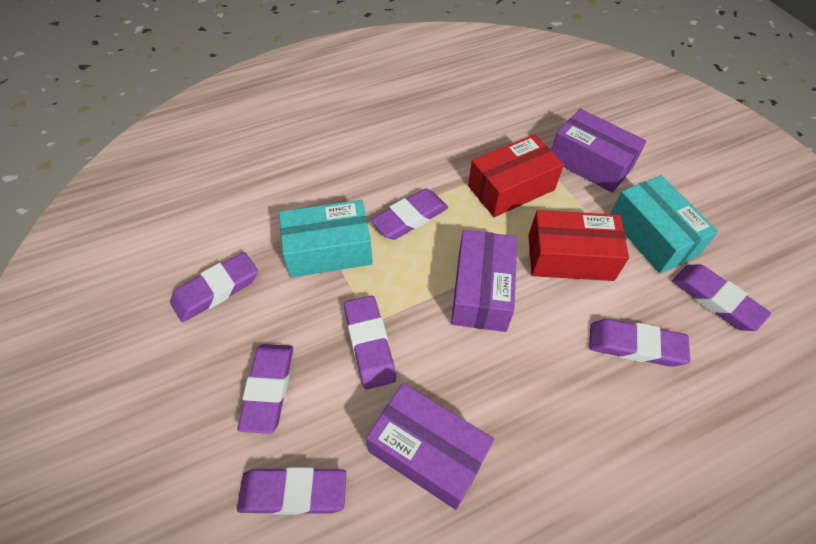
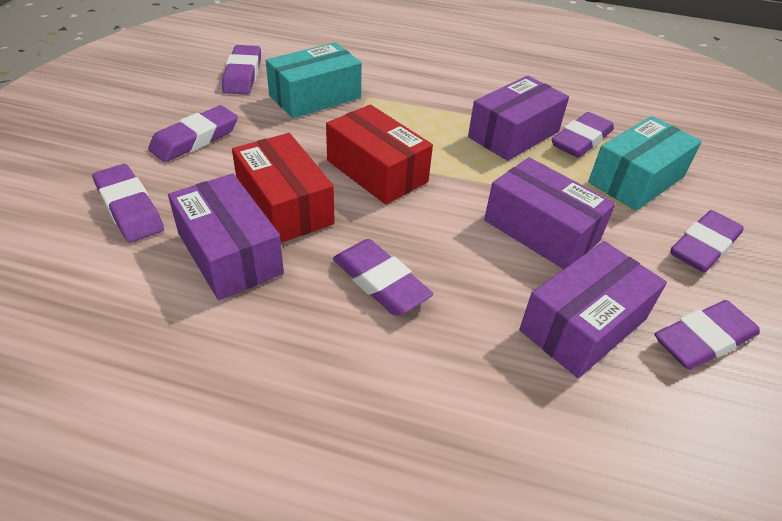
purple box: 3 -> 4

